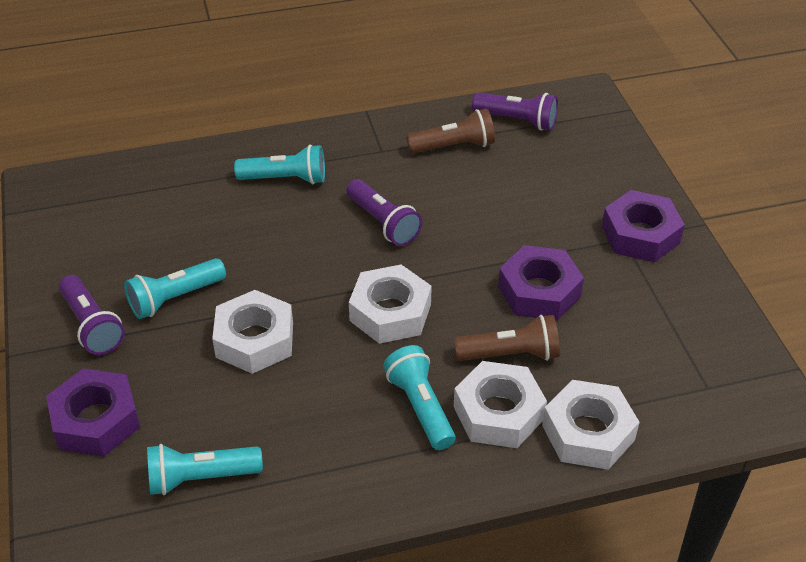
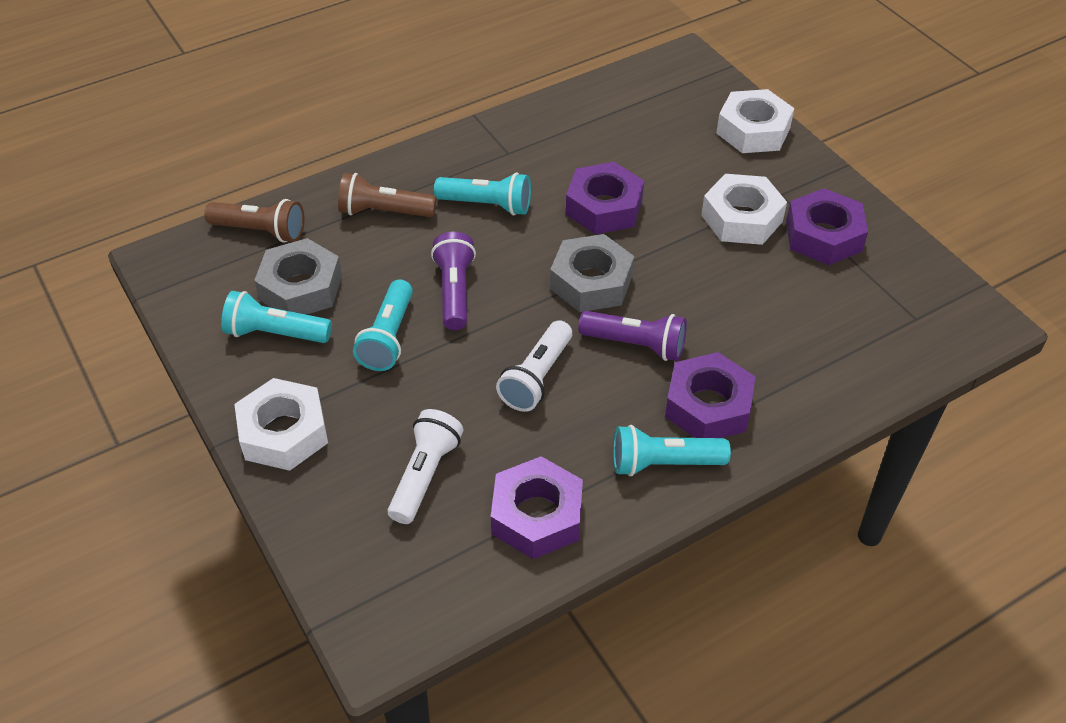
grey nut: 0 -> 2
purple flashlight: 3 -> 2
purple nut: 3 -> 4
white flashlight: 0 -> 2
white nut: 4 -> 3

